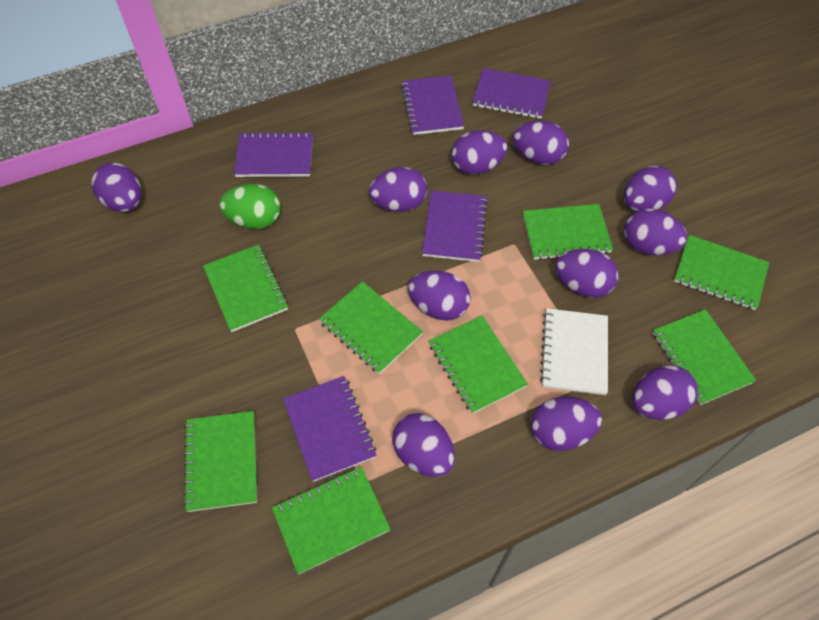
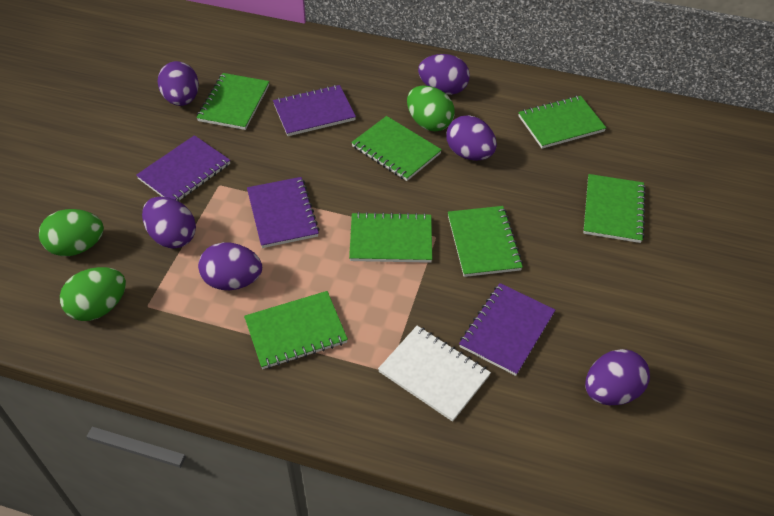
green egg: 1 -> 3
green notebook: 8 -> 7
purple egg: 11 -> 6
purple notebook: 5 -> 4

